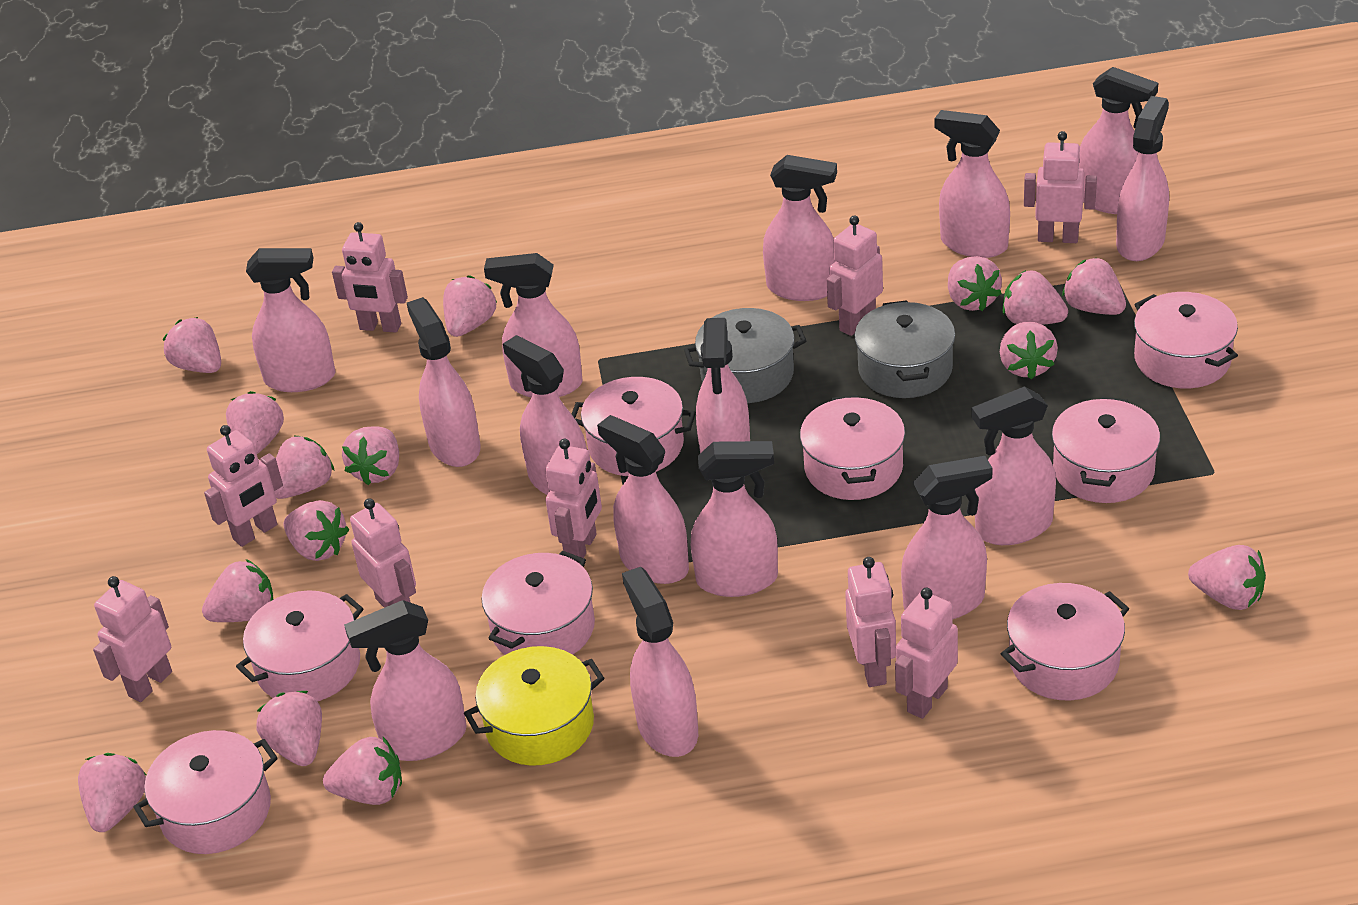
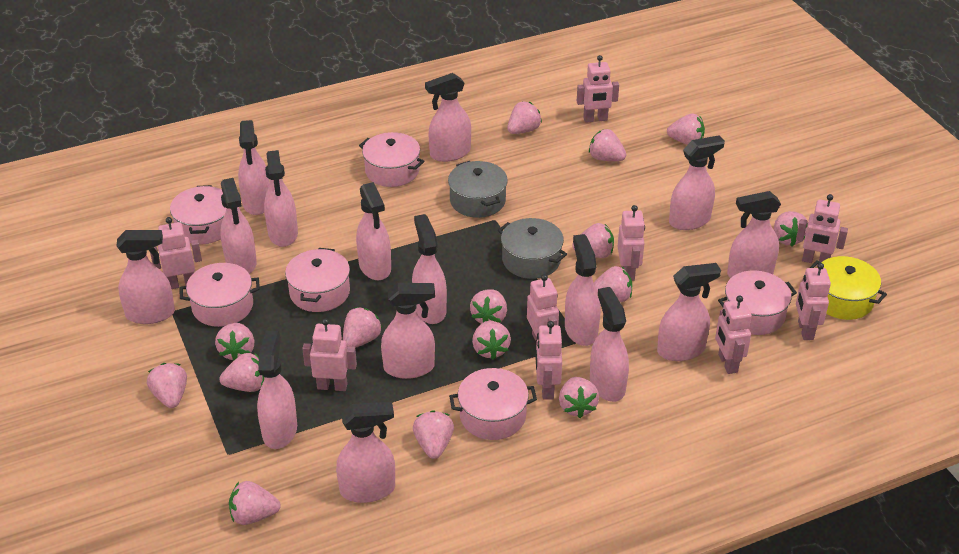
pink pot: 8 -> 6

